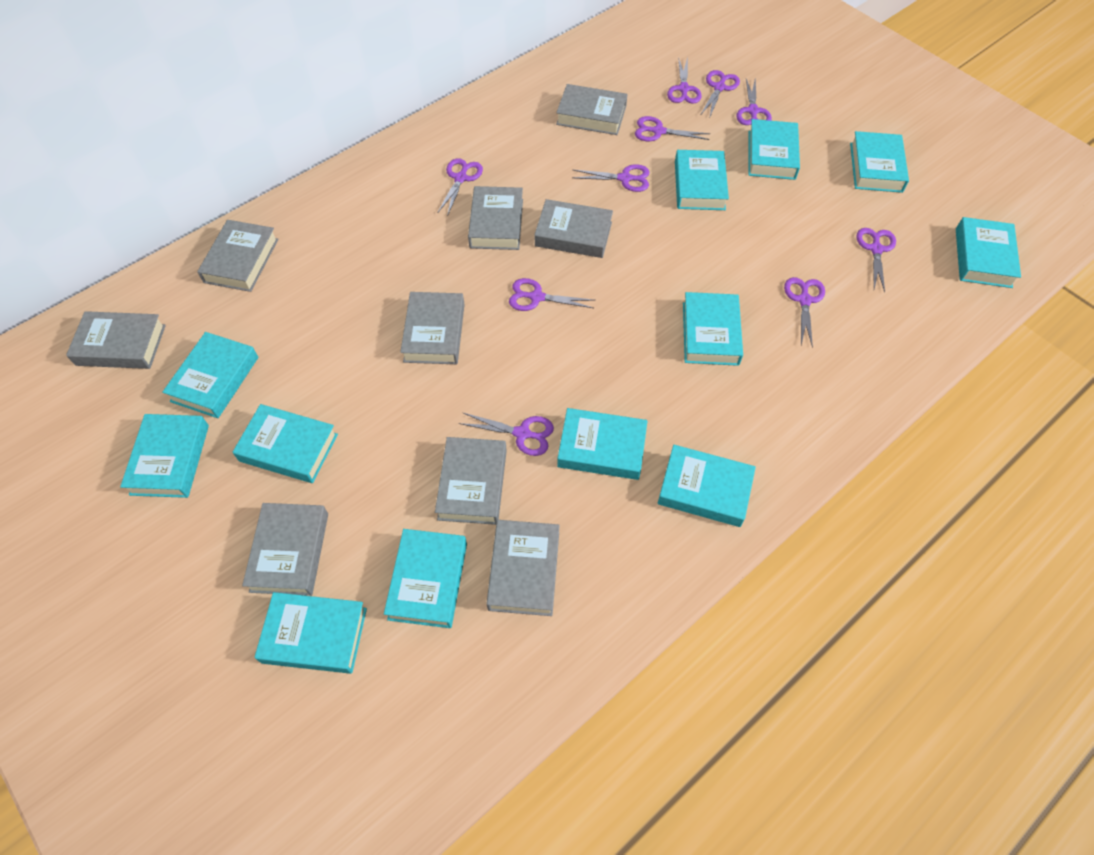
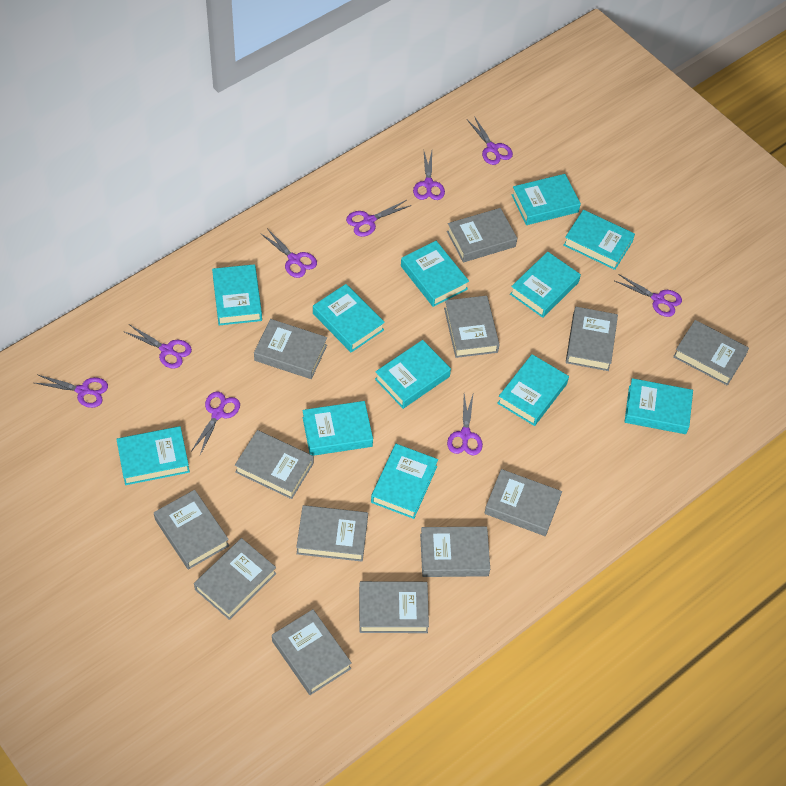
grey book: 9 -> 13
purple scissors: 10 -> 9

